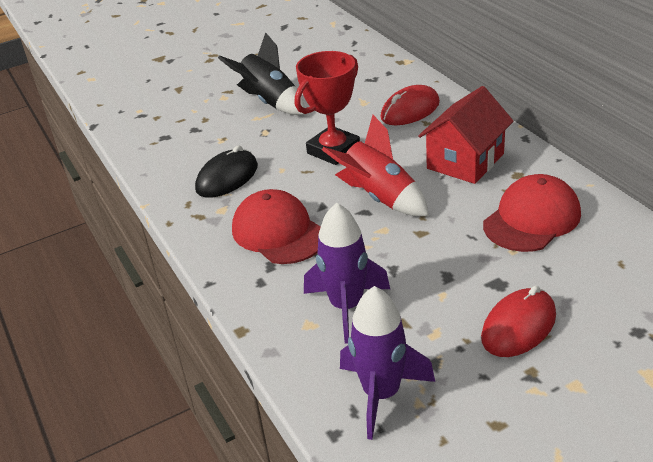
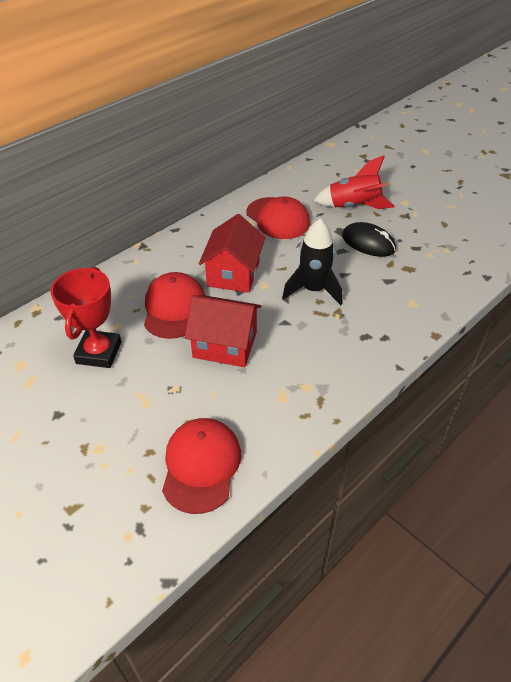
purple rocket: 2 -> 0
red cap: 2 -> 3
red house: 1 -> 2
red mouse: 2 -> 0

